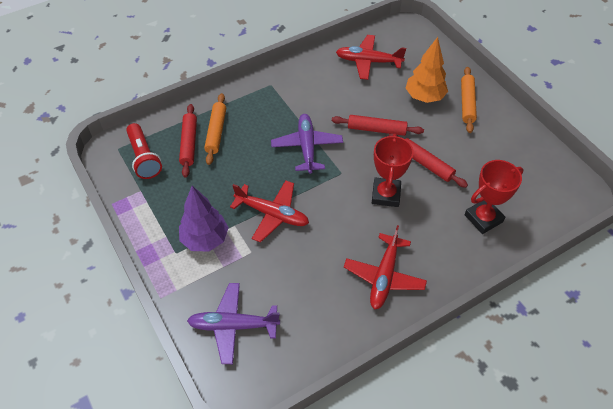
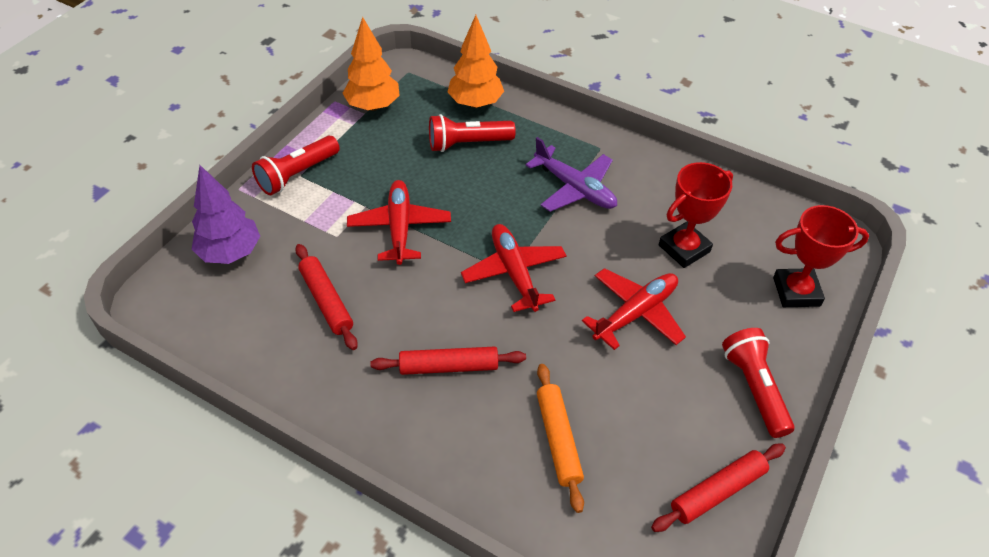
orange rolling pin: 2 -> 1
orange tree: 1 -> 2
purple plane: 2 -> 1
red flashlight: 1 -> 3

